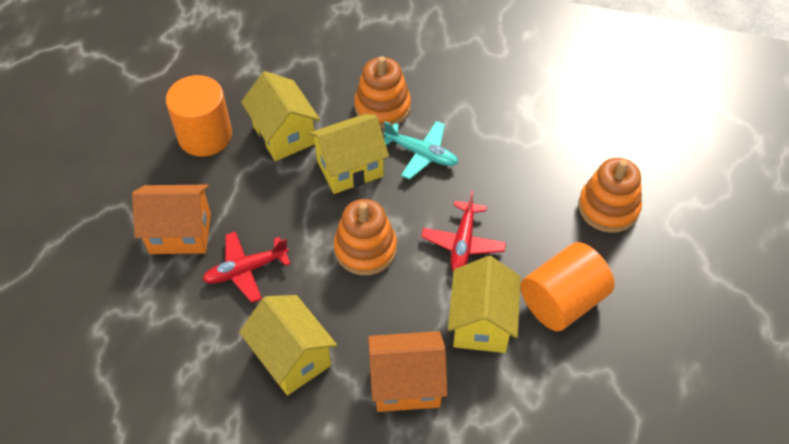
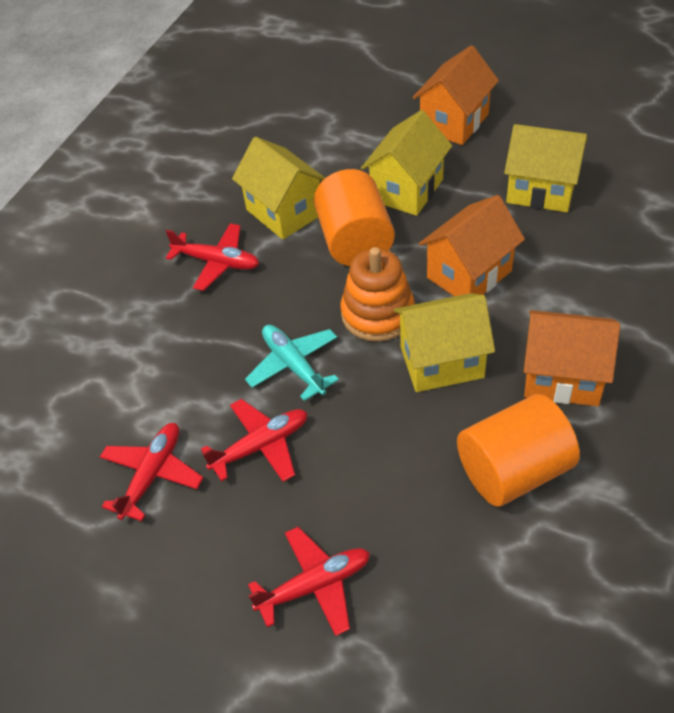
orange house: 2 -> 3
orange stacking toy: 3 -> 1
red plane: 2 -> 4

